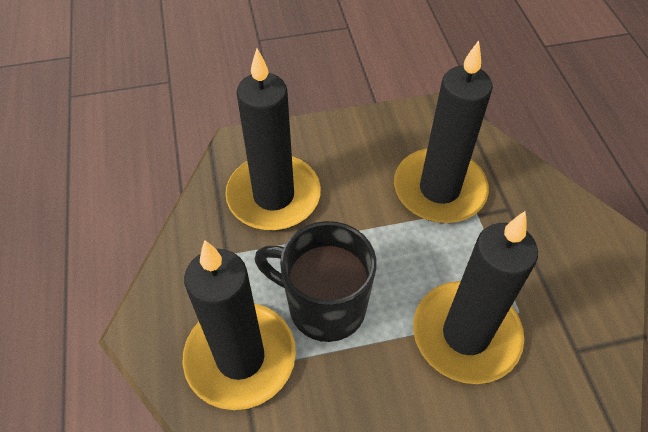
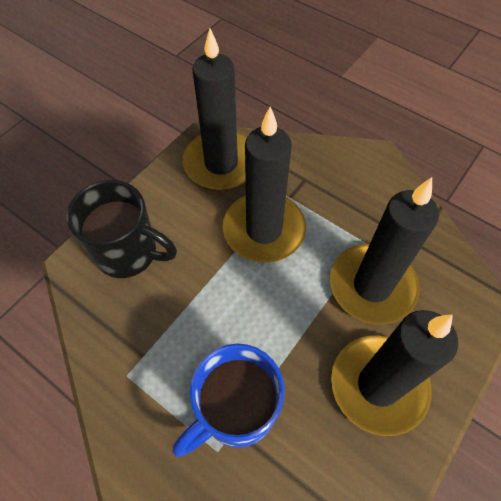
blue mug: 0 -> 1

